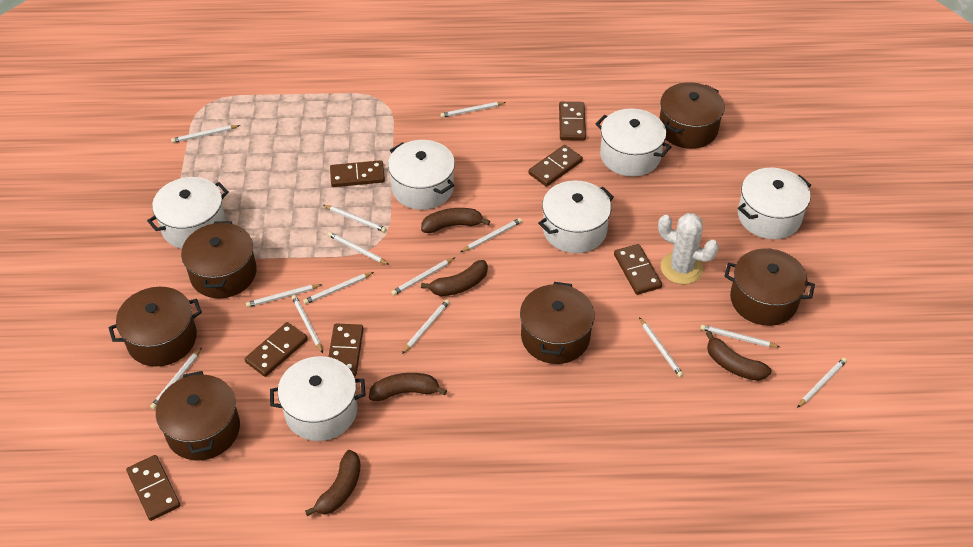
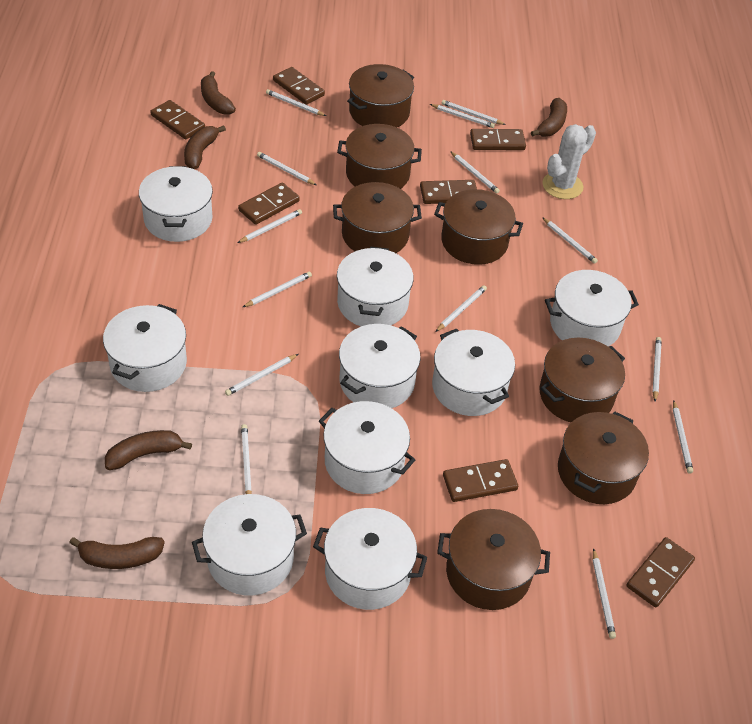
brown pot: 6 -> 7
white pot: 6 -> 9

